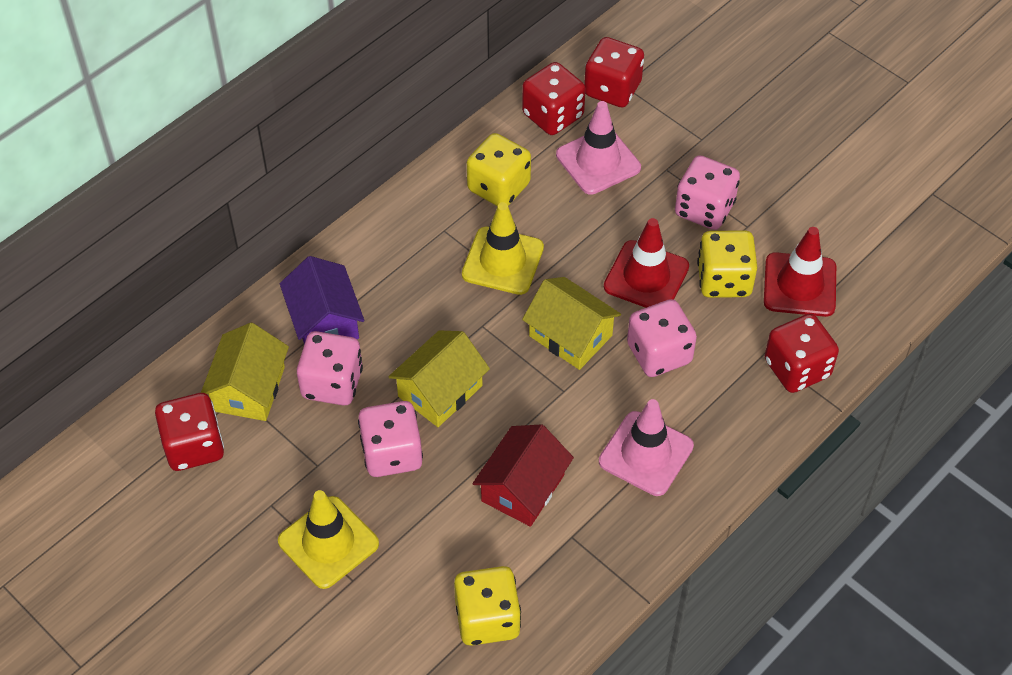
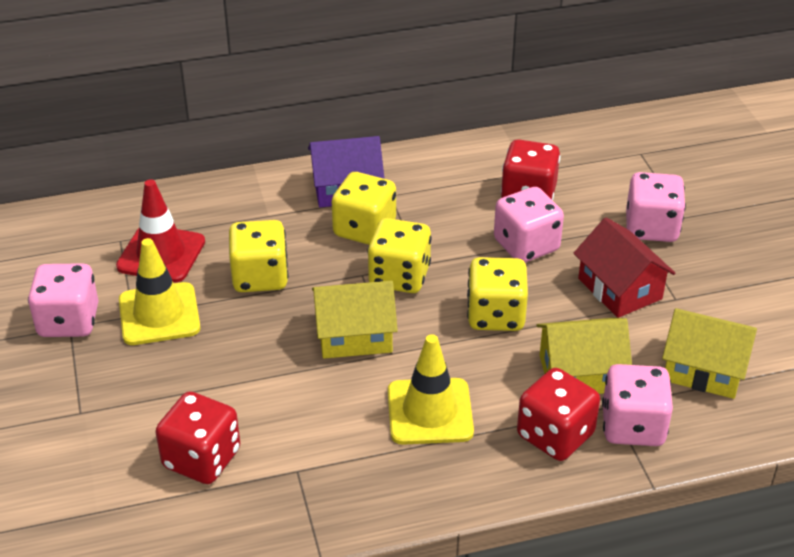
pink traffic cone: 2 -> 0
red dice: 4 -> 3
red traffic cone: 2 -> 1
yellow dice: 3 -> 4

